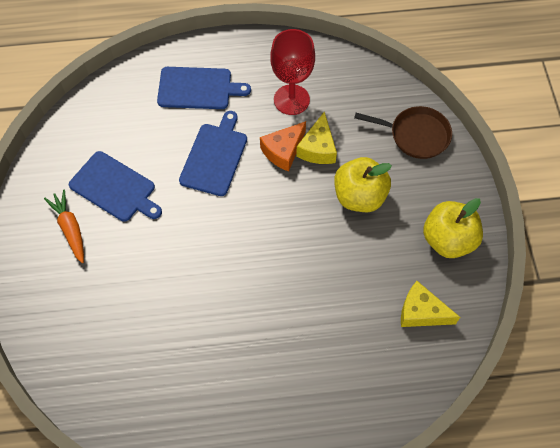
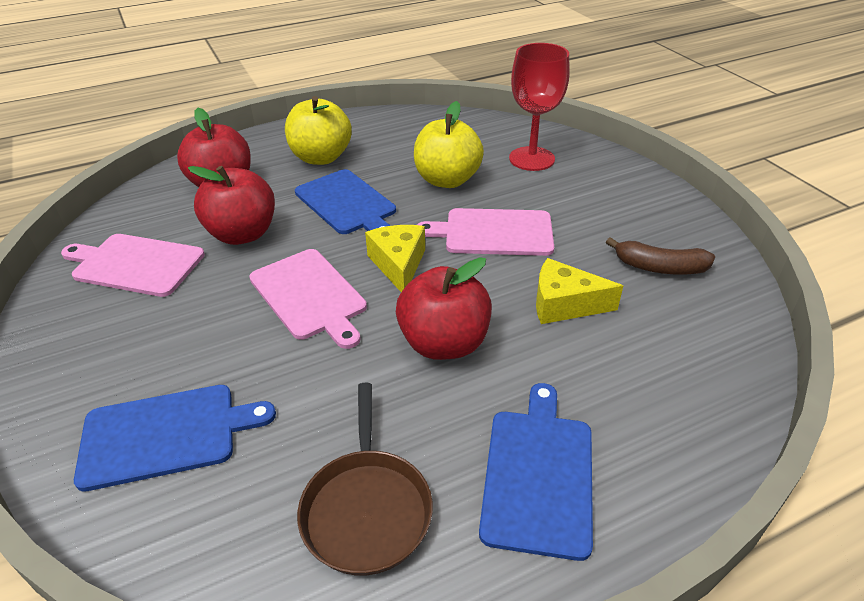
brown banana: 0 -> 1
orange carrot: 1 -> 0
orange cheese: 1 -> 0
pink cutting board: 0 -> 3
red apple: 0 -> 3

